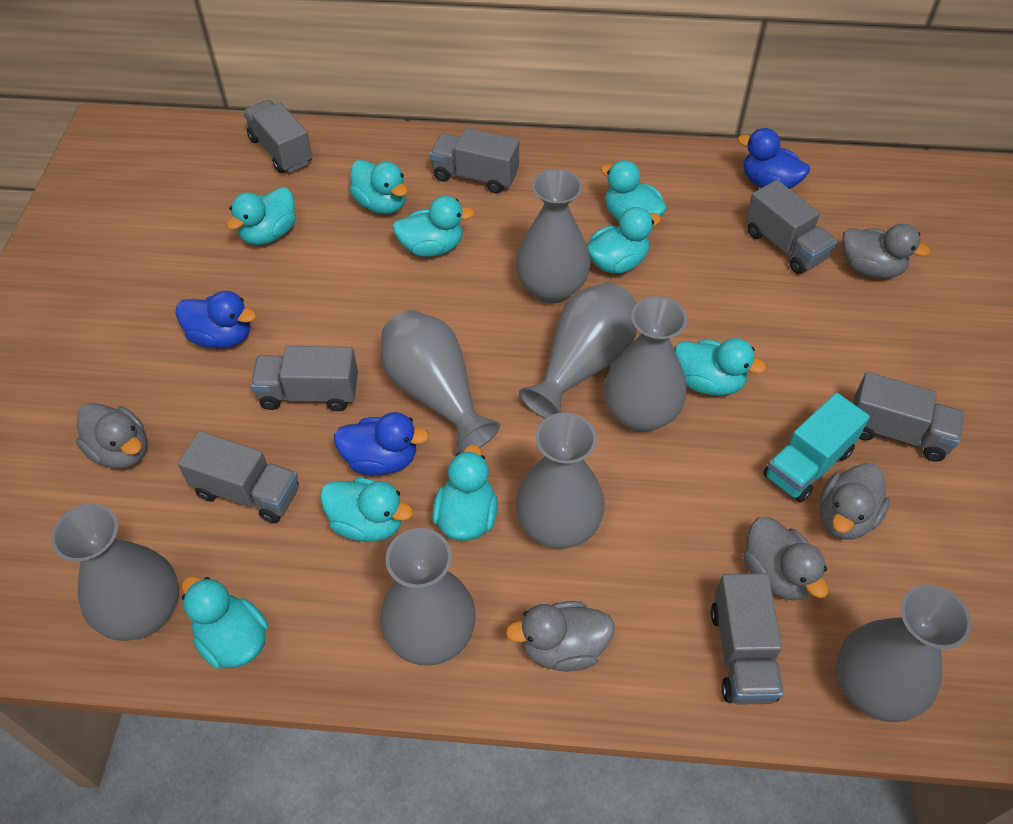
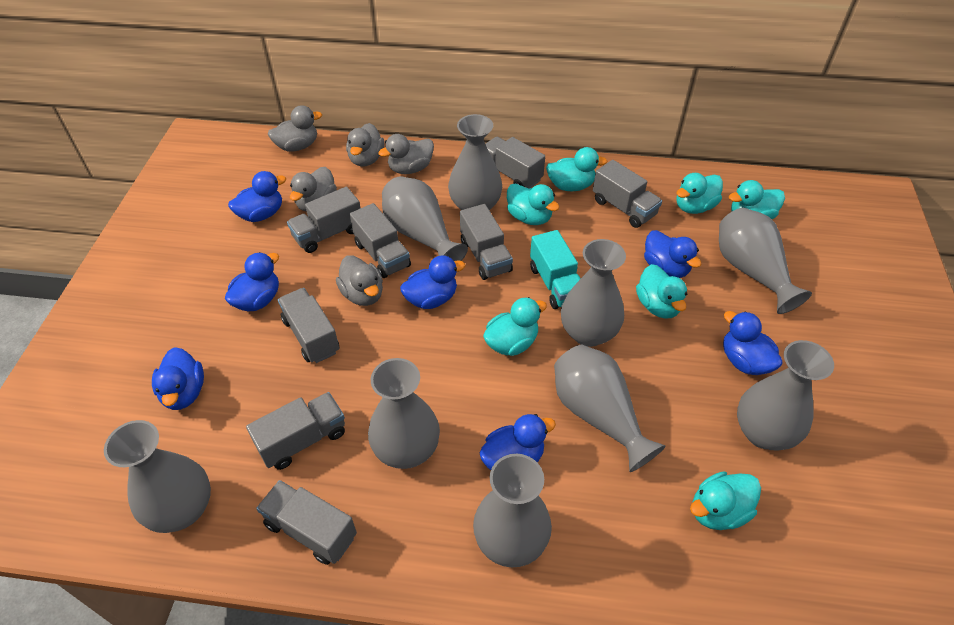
blue duck: 3 -> 7
grey truck: 7 -> 8
grey vase: 8 -> 9
turquoise duck: 9 -> 7

